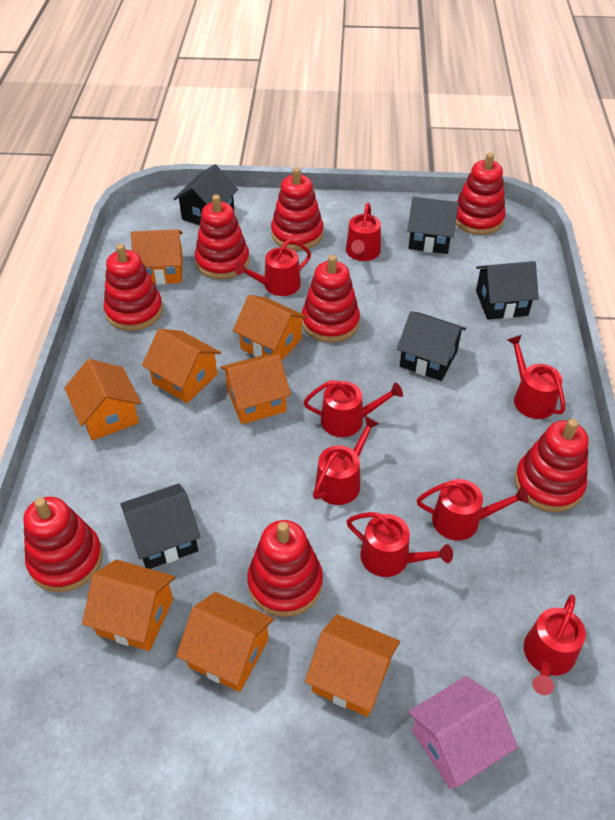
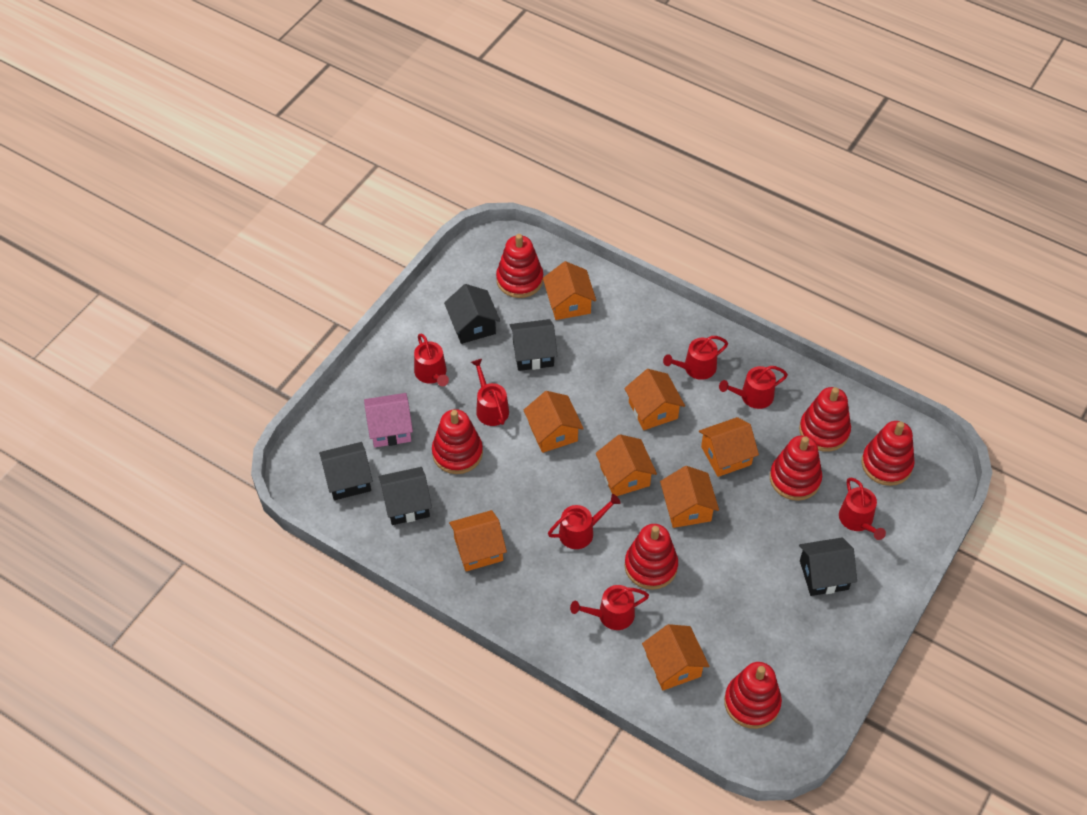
red stacking toy: 8 -> 7
red watering can: 8 -> 7

